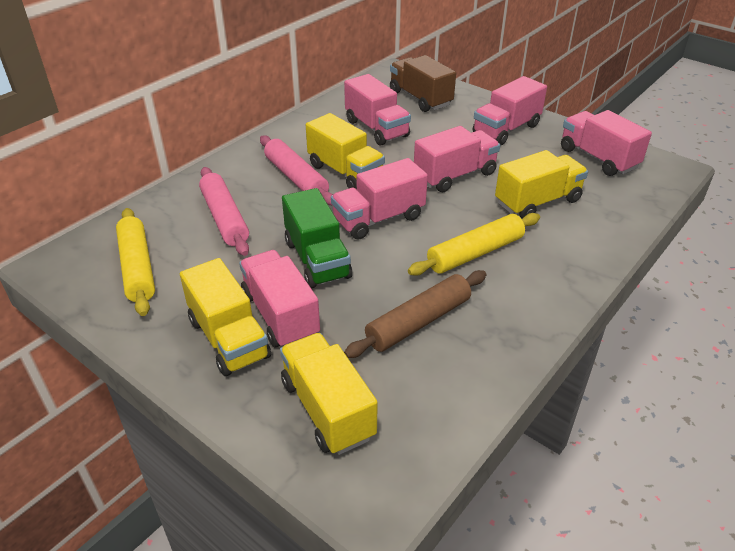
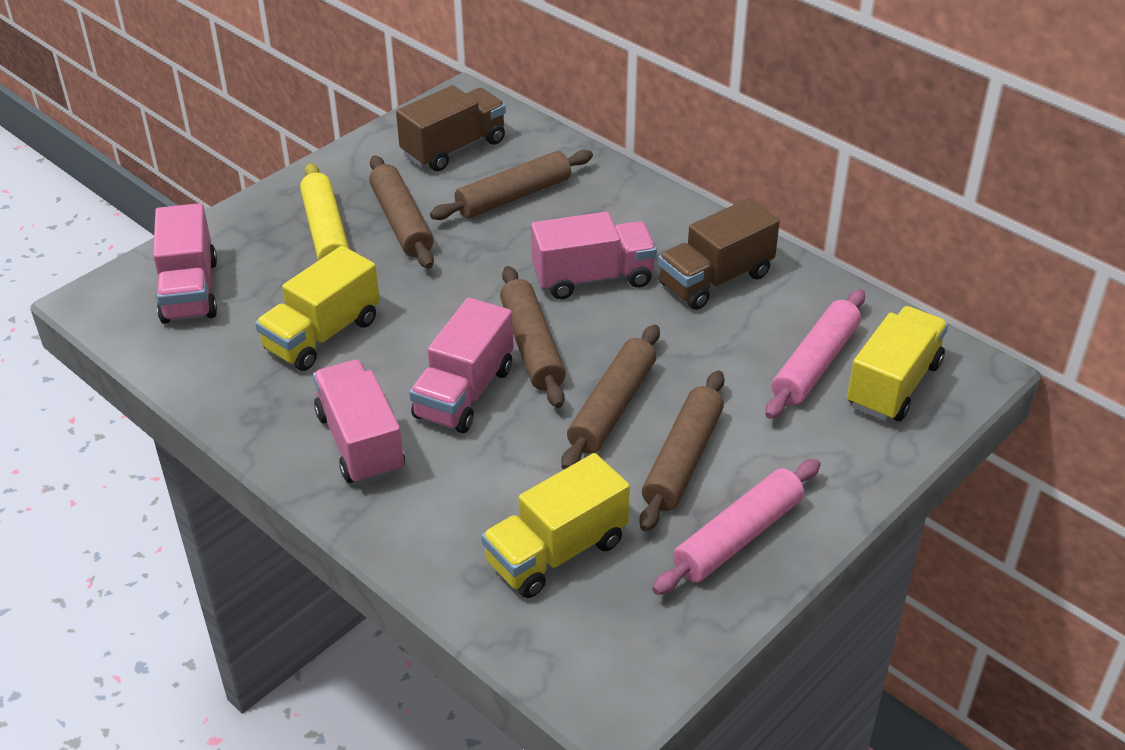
brown rolling pin: 1 -> 5
brown truck: 1 -> 2
green truck: 1 -> 0
pink truck: 6 -> 4
yellow rolling pin: 2 -> 1
yellow truck: 4 -> 3

